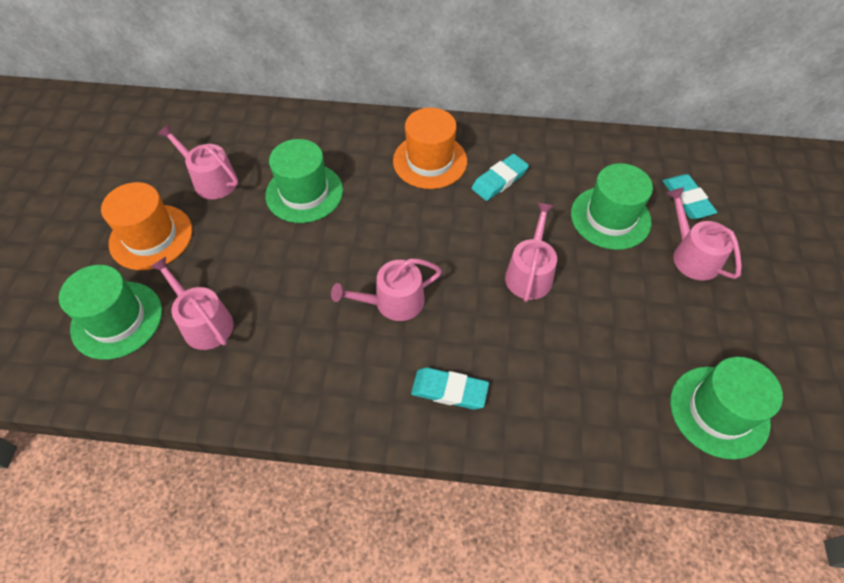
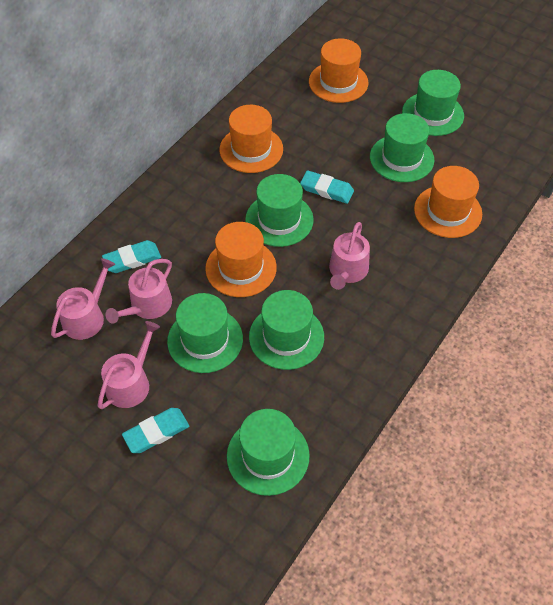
green hat: 4 -> 6
orange hat: 2 -> 4
pink watering can: 5 -> 4

